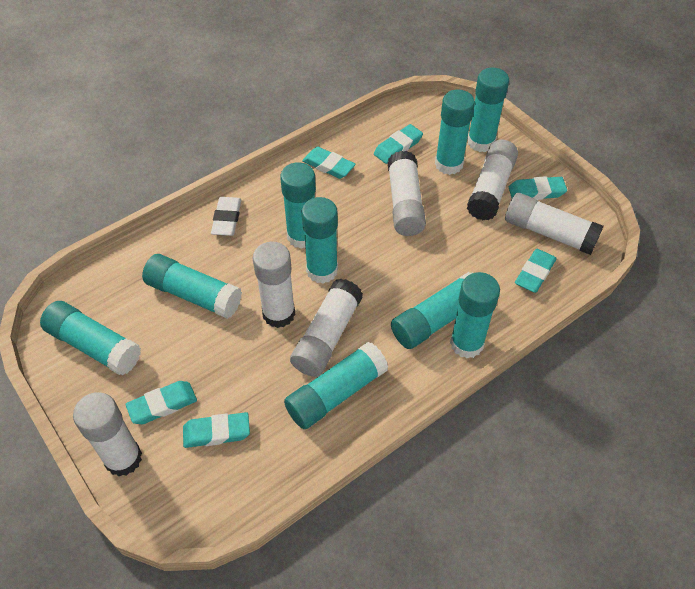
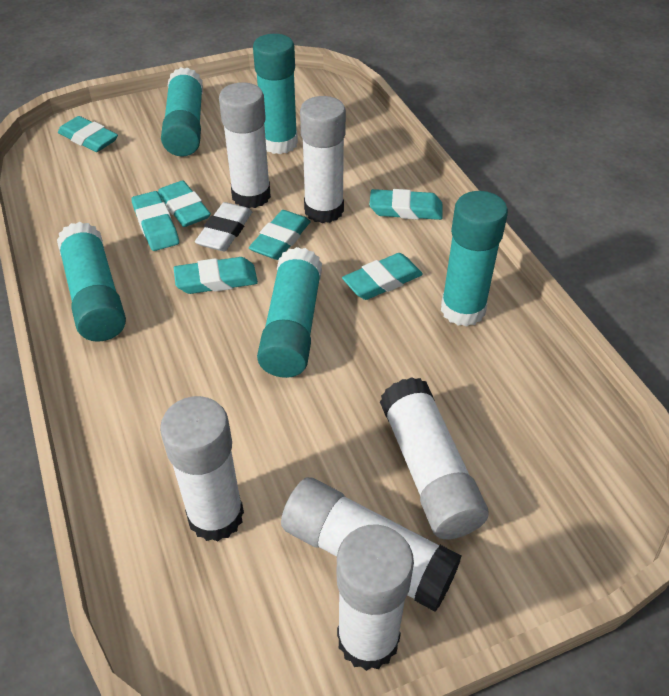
turquoise eraser: 6 -> 7
turquoise glue stick: 9 -> 5

